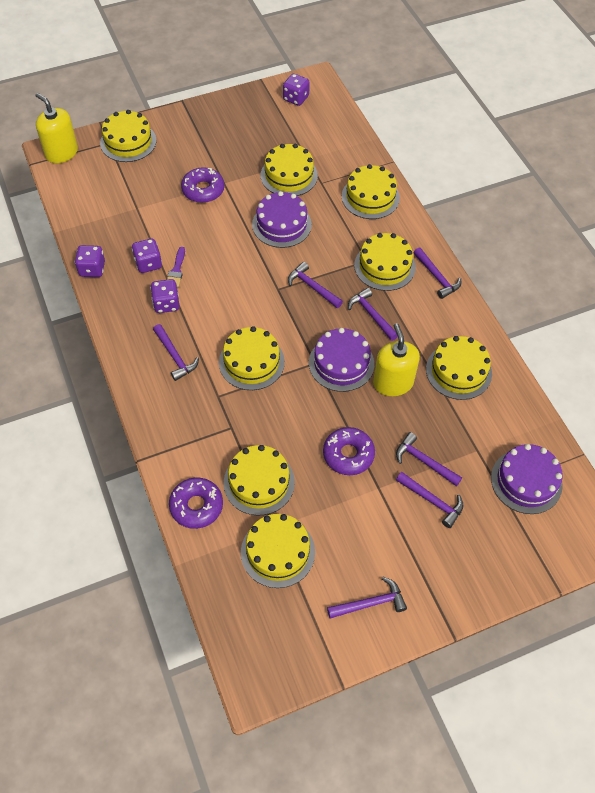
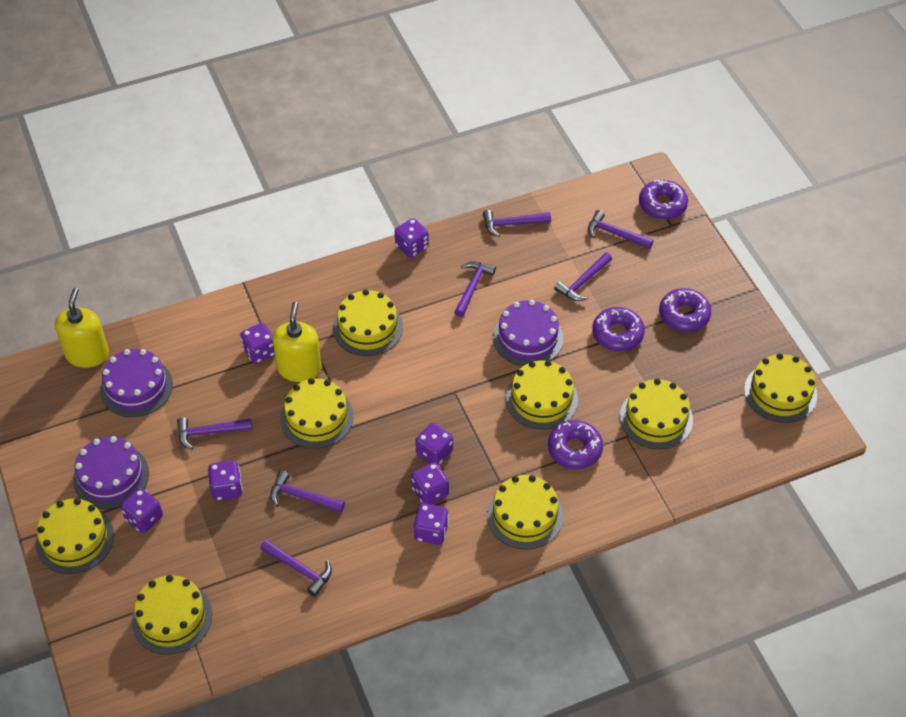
purple brush: 1 -> 0
purple dice: 4 -> 7
purple donut: 3 -> 4

